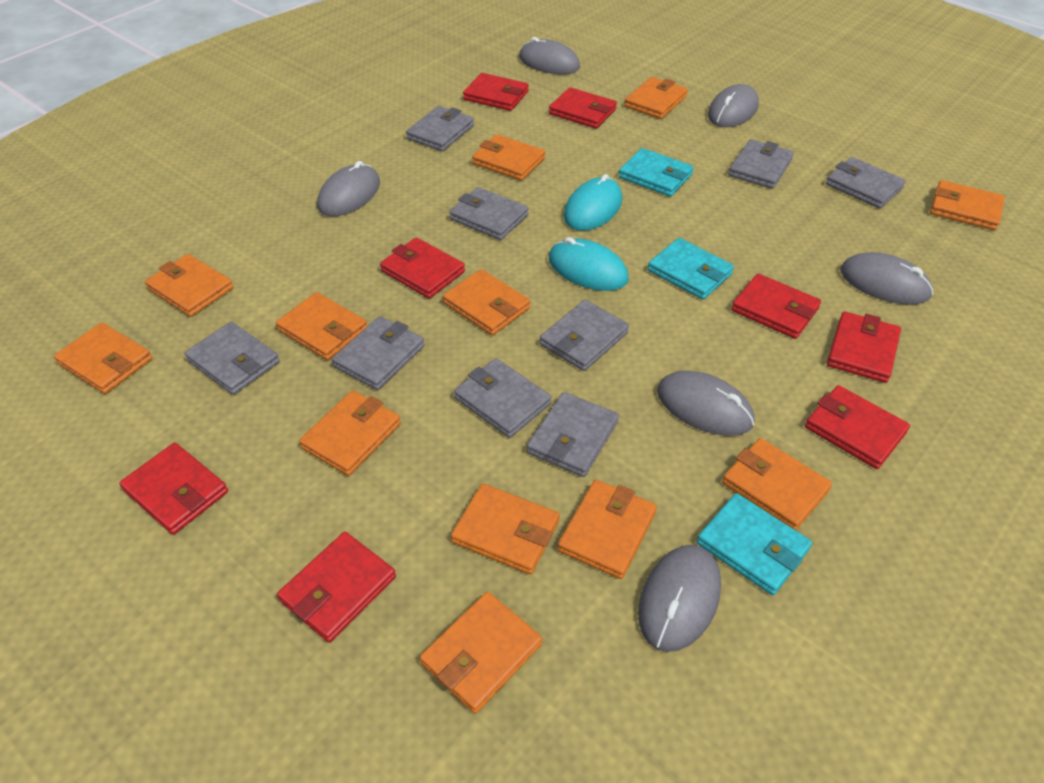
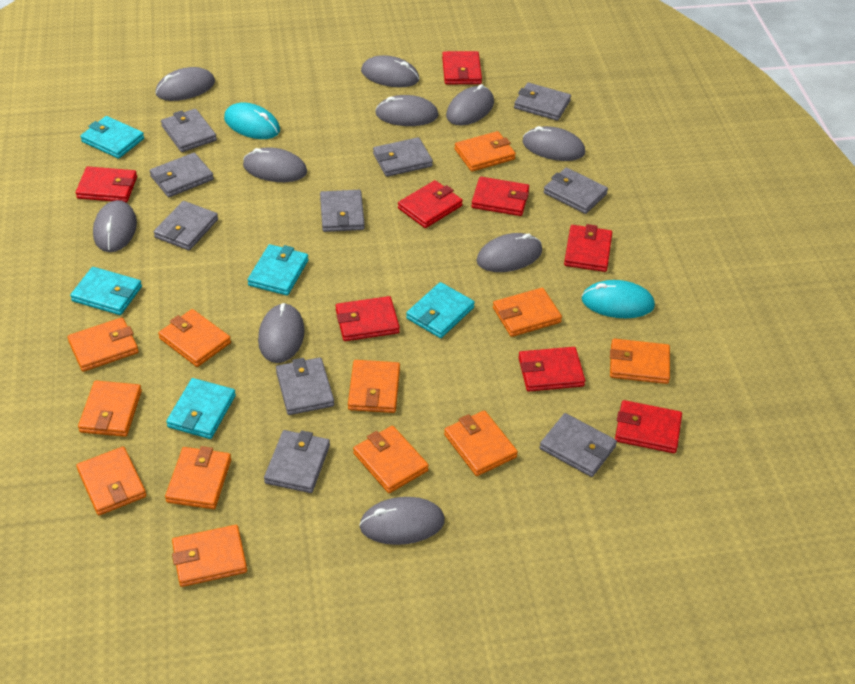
grey mouse: 6 -> 10
grey wallet: 9 -> 10
turquoise wallet: 3 -> 5

